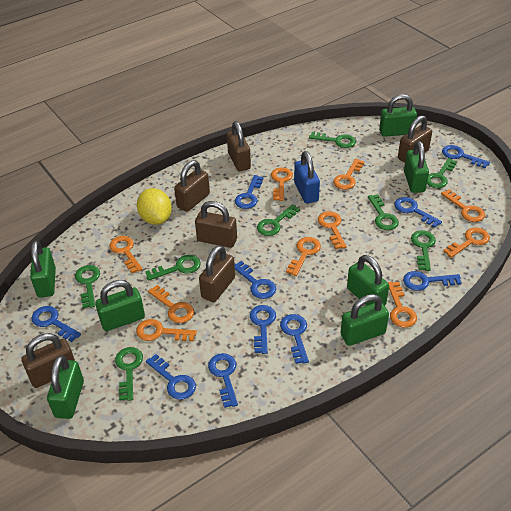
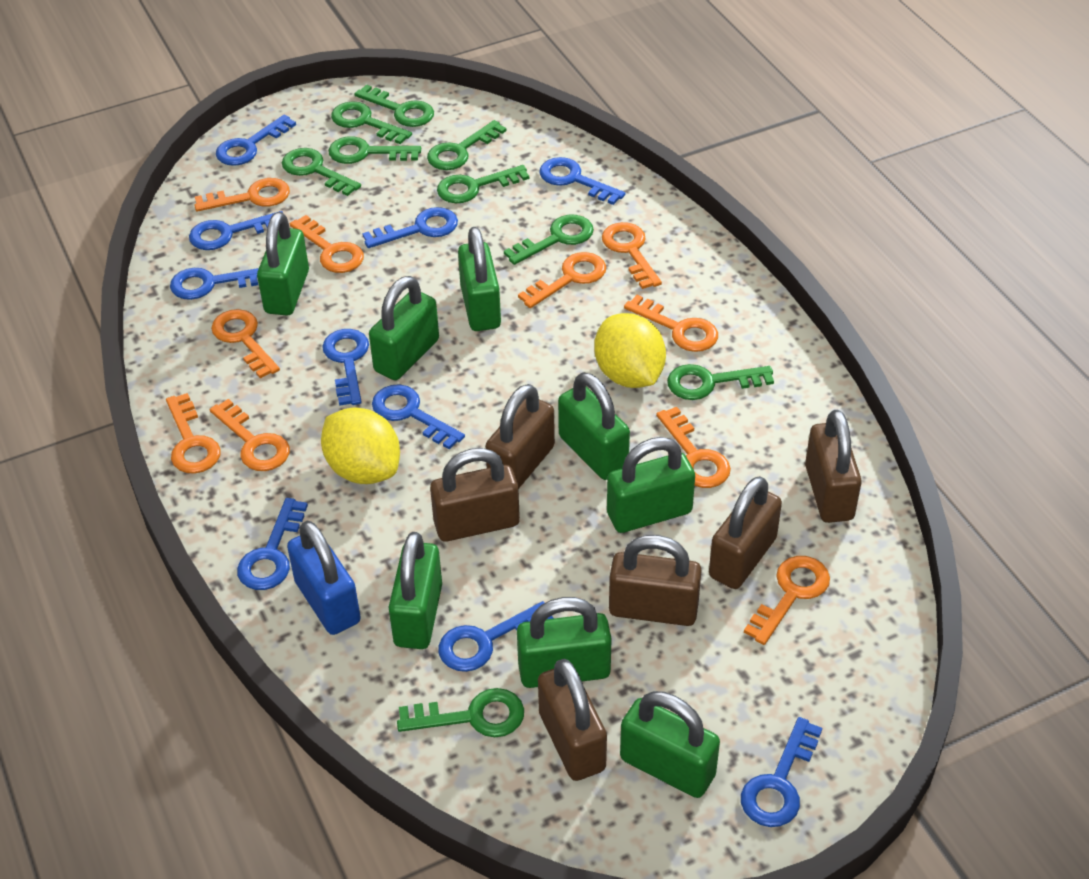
green key: 8 -> 9
green padlock: 7 -> 8
yellow lemon: 1 -> 2

